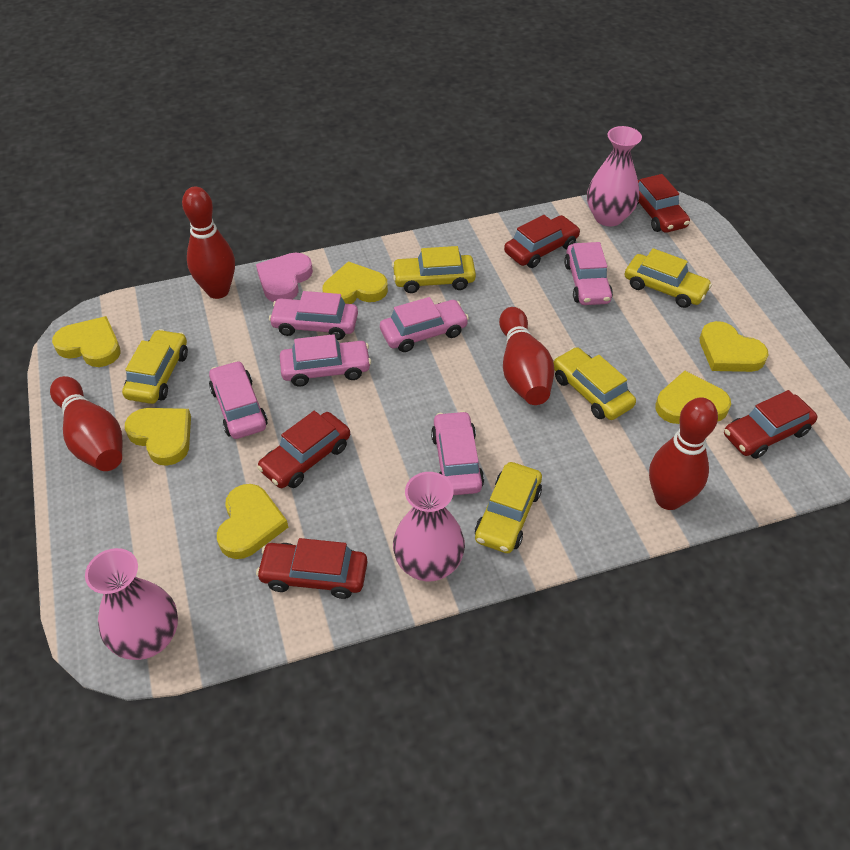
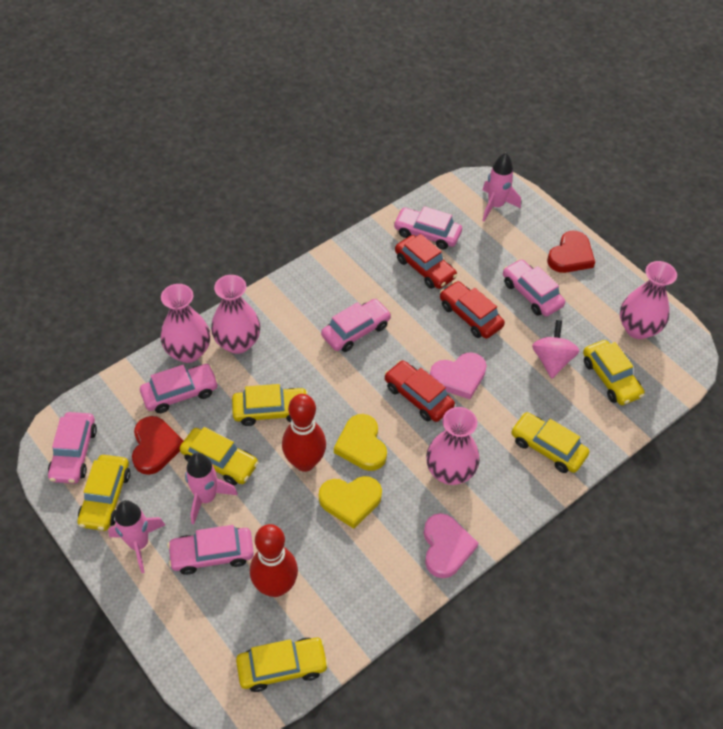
pink heart: 1 -> 2
pink rocket: 0 -> 3
pink spinning top: 0 -> 1
pink vase: 3 -> 4
red bowling pin: 4 -> 2
red car: 5 -> 3
red heart: 0 -> 2
yellow car: 5 -> 6
yellow heart: 6 -> 2

